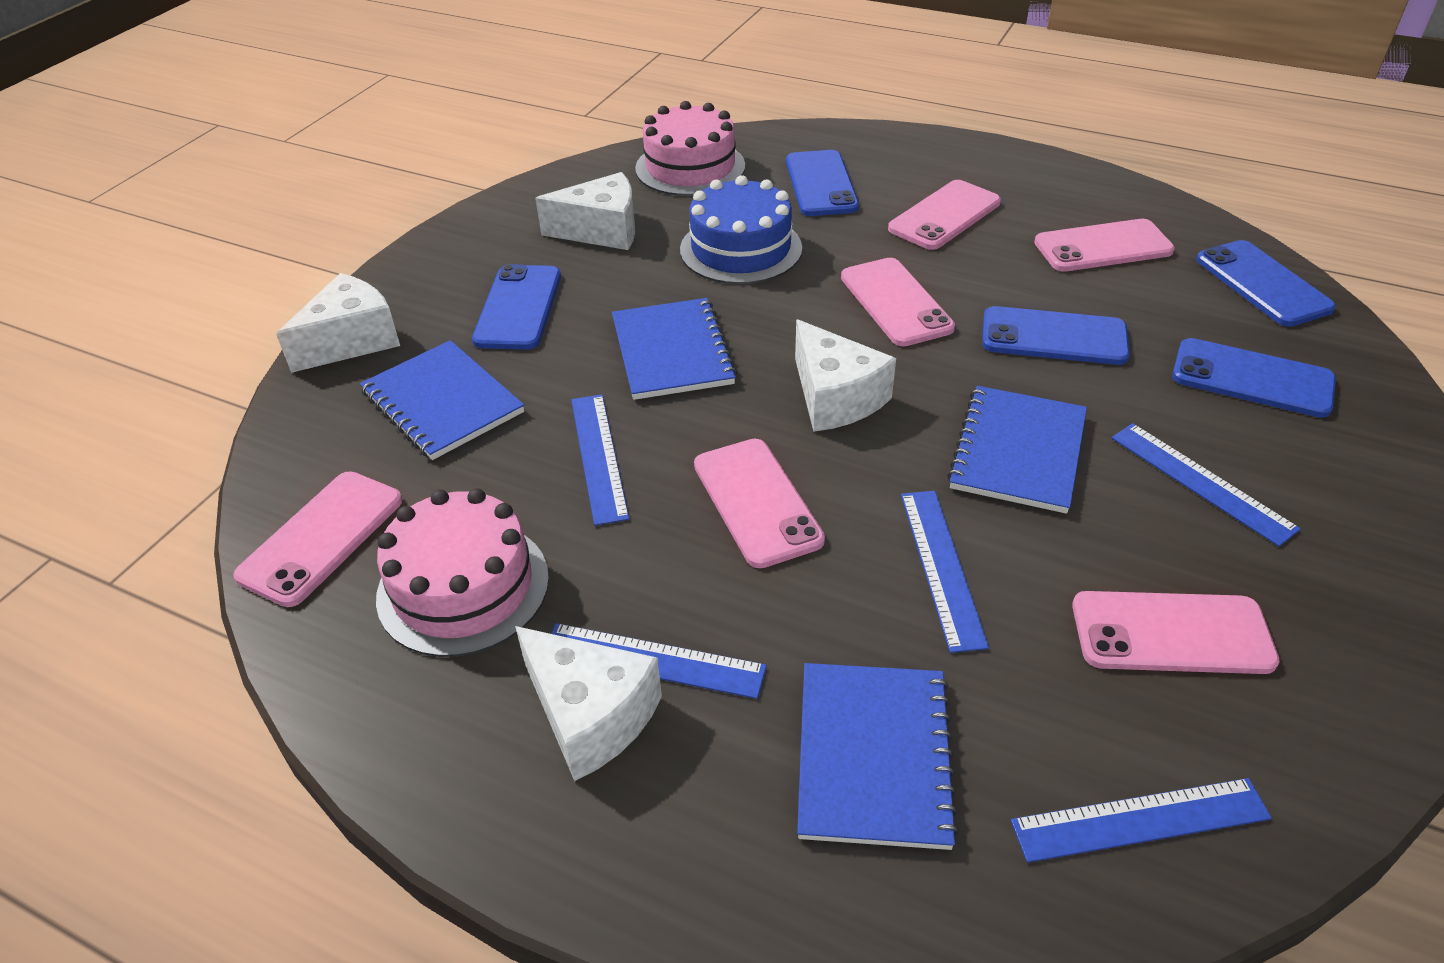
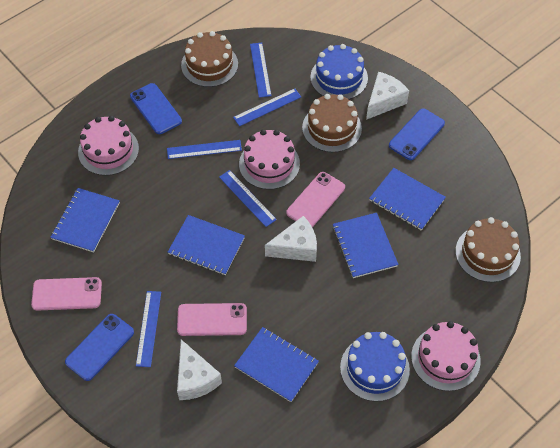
blue cake: 1 -> 2
blue notebook: 4 -> 5
blue phone: 5 -> 3
brown cake: 0 -> 3
pink cake: 2 -> 3
pink phone: 6 -> 3
white cheese: 4 -> 3

